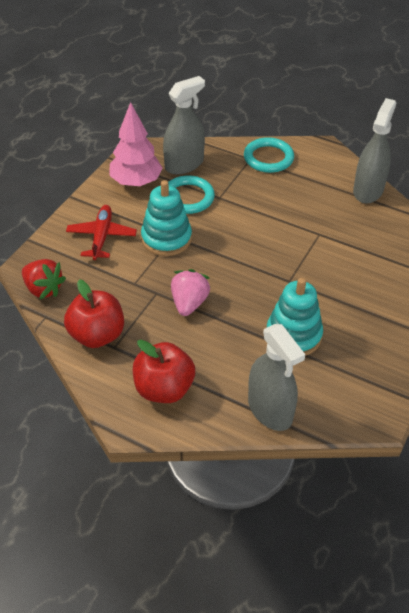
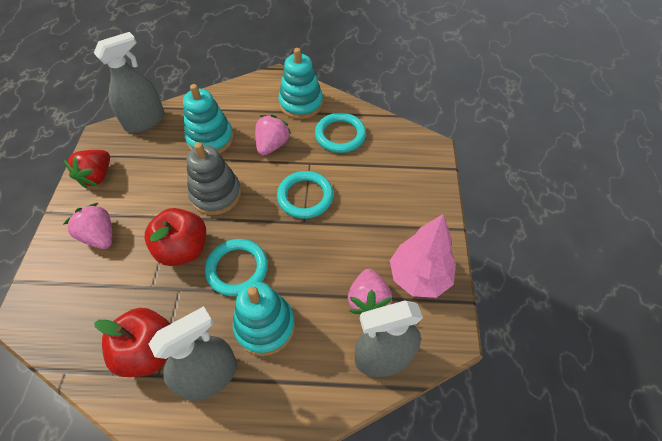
grey stacking toy: 0 -> 1
pink strawberry: 1 -> 3
red plane: 1 -> 0
turquoise ring: 2 -> 3
turquoise stacking toy: 2 -> 3

